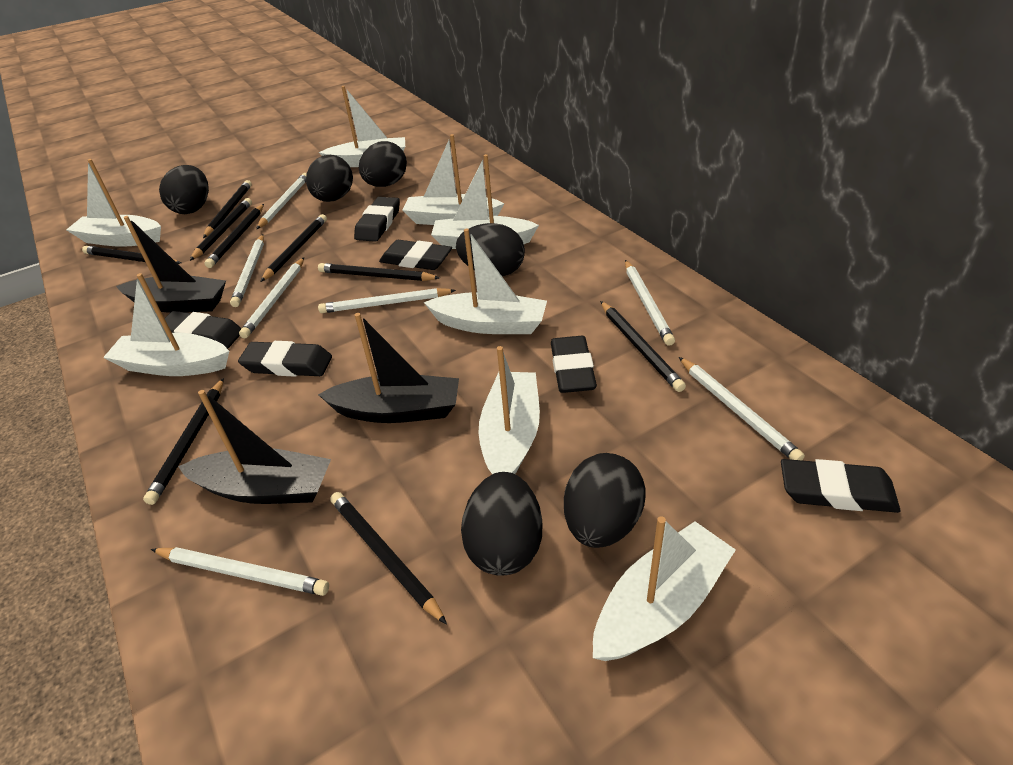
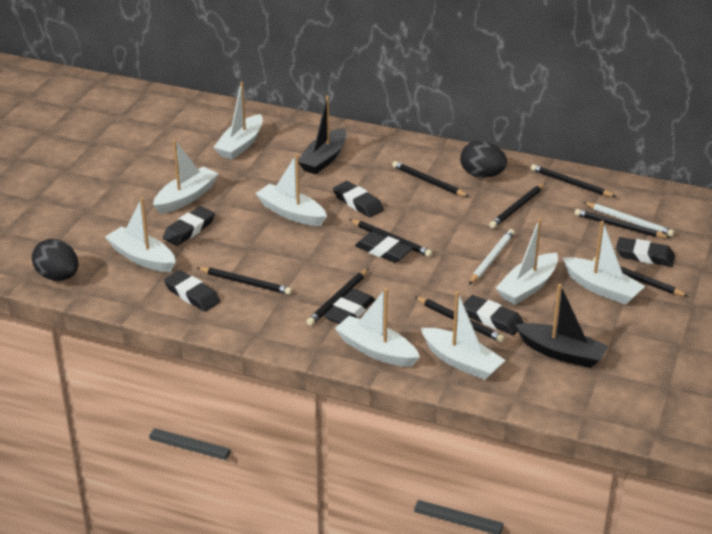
black boat: 3 -> 2
black egg: 6 -> 2
black eraser: 6 -> 7
white pencil: 7 -> 2

